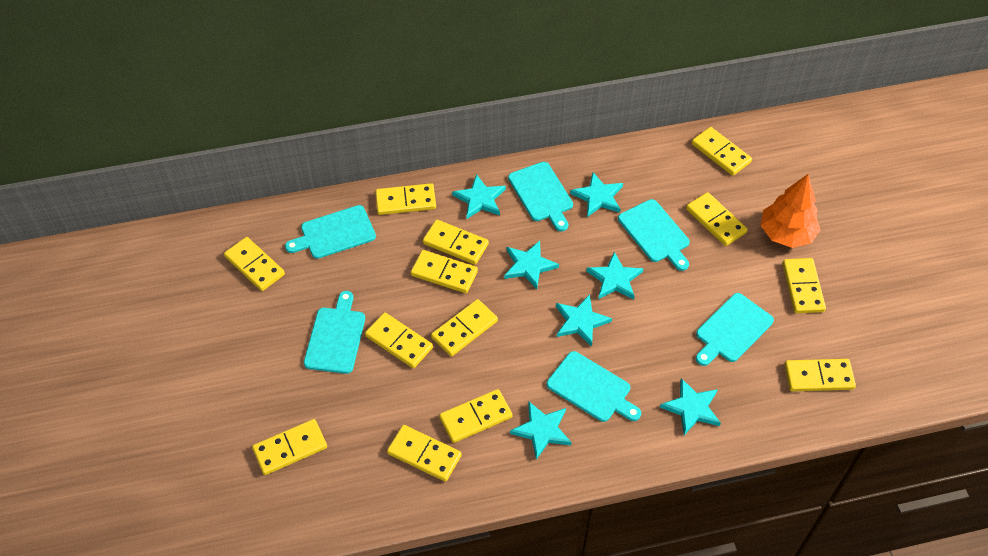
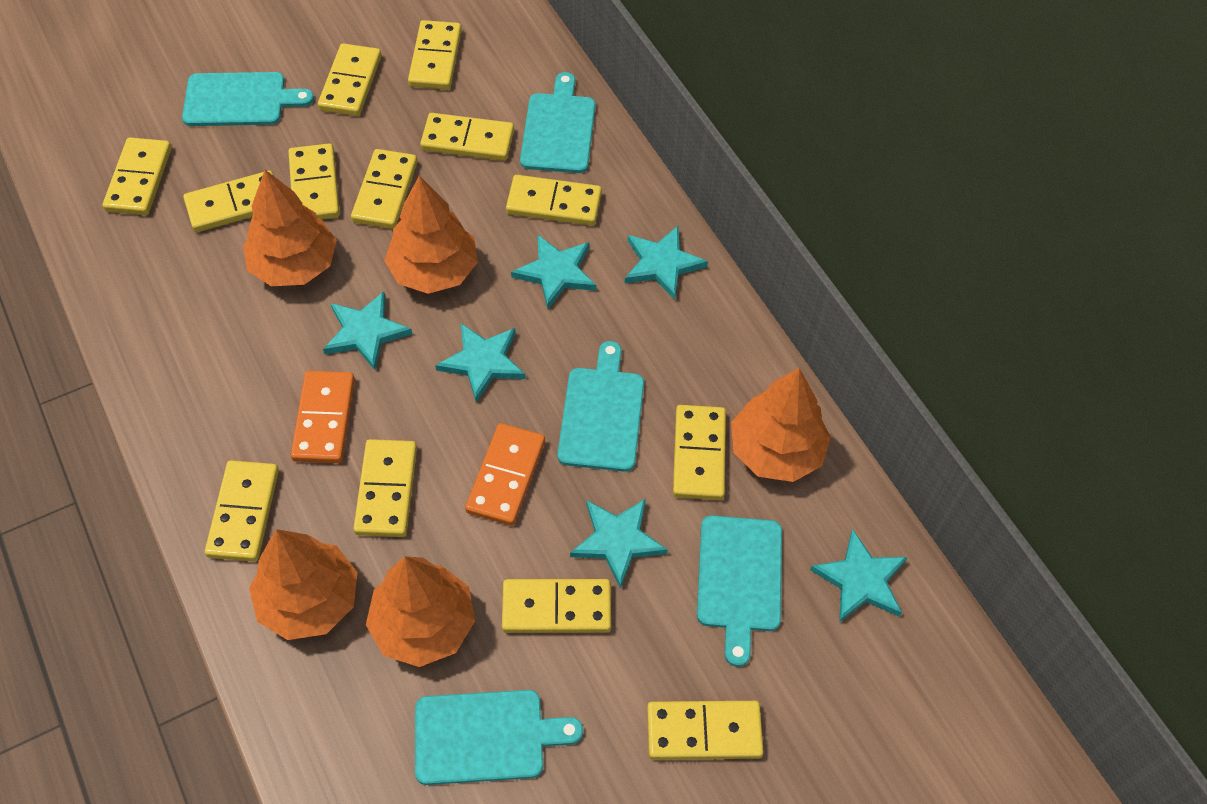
orange domino: 0 -> 2
orange tree: 1 -> 5
turquoise cutting board: 6 -> 5
turquoise star: 7 -> 6

